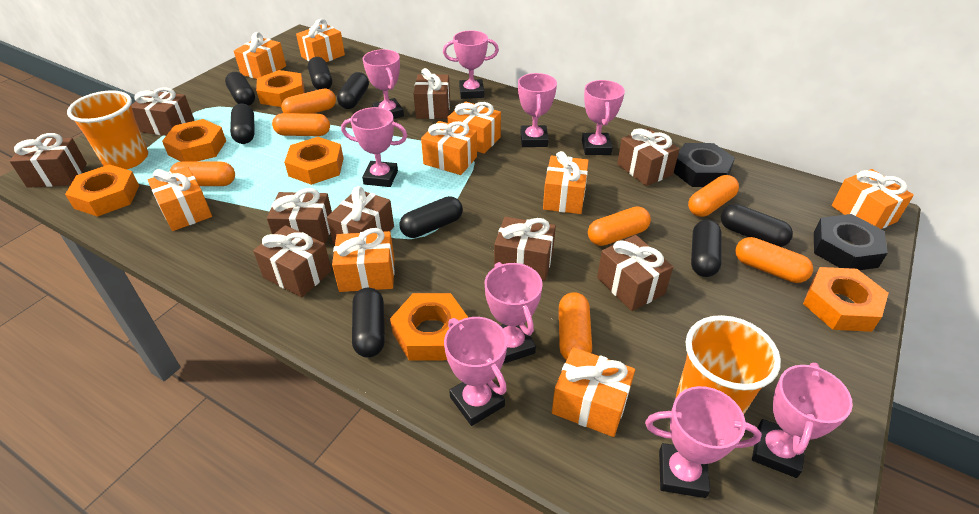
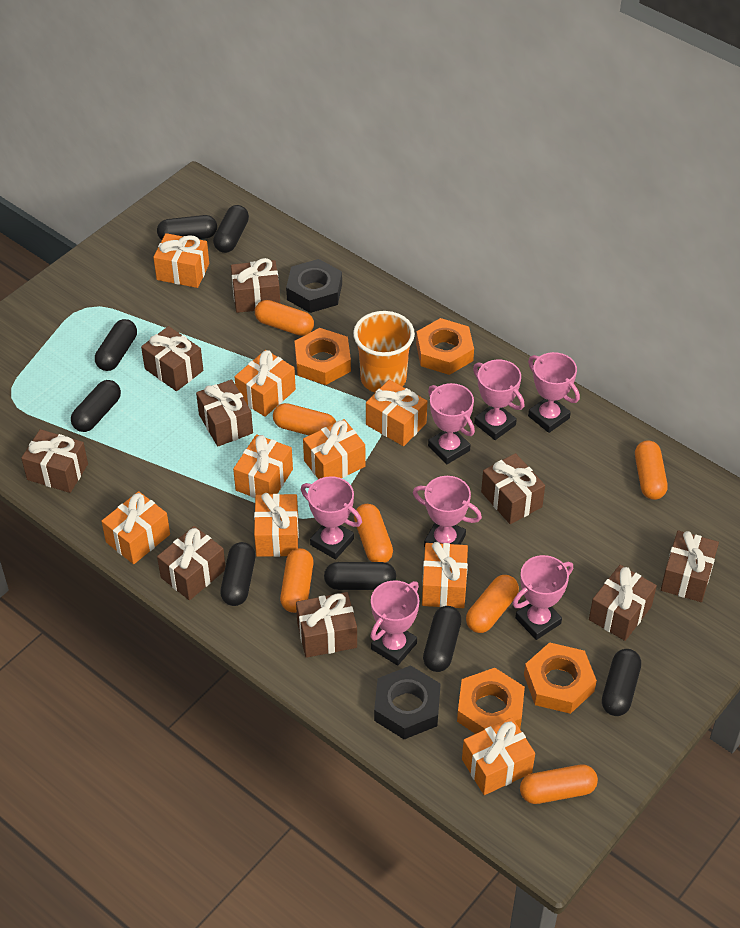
orange cup: 2 -> 1
orange nut: 6 -> 4
pink trophy: 9 -> 7

